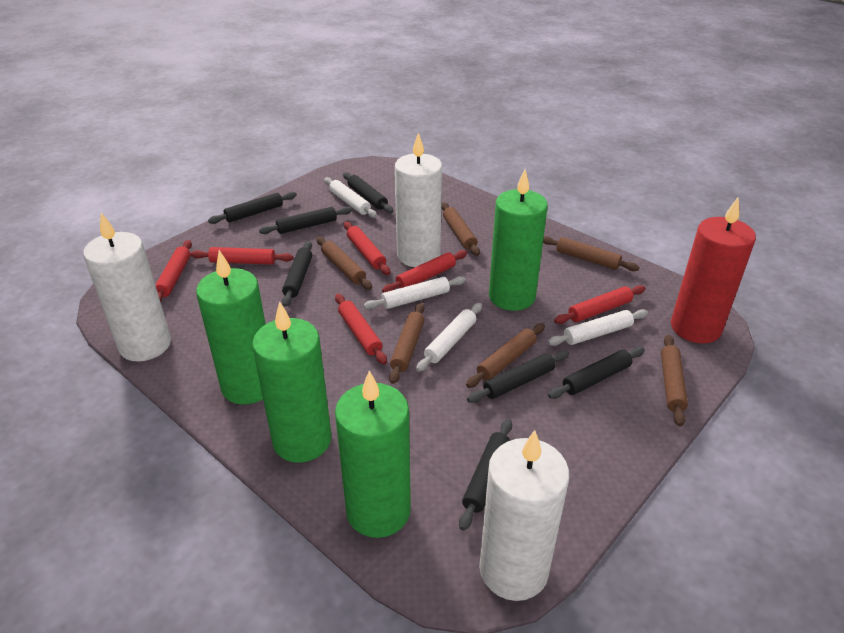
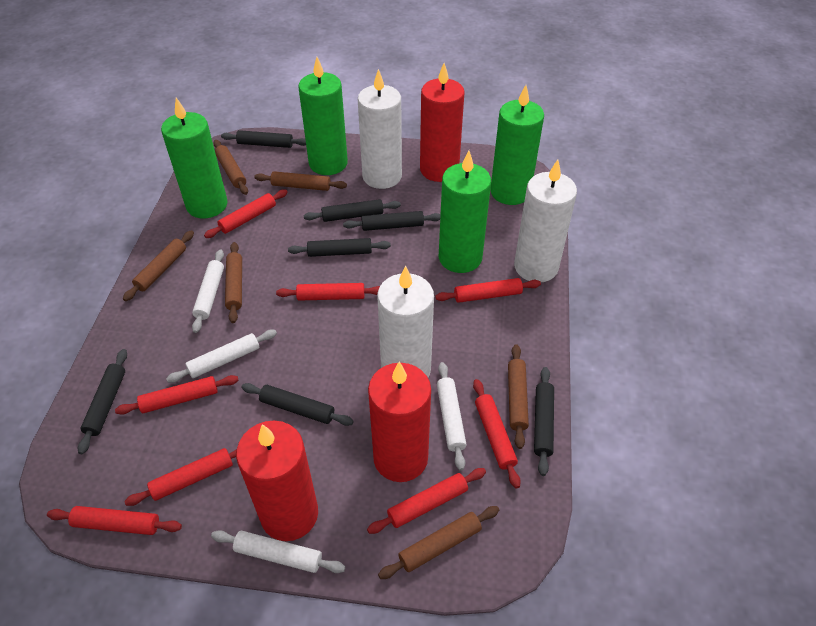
red candle: 1 -> 3
red rolling pin: 6 -> 8

